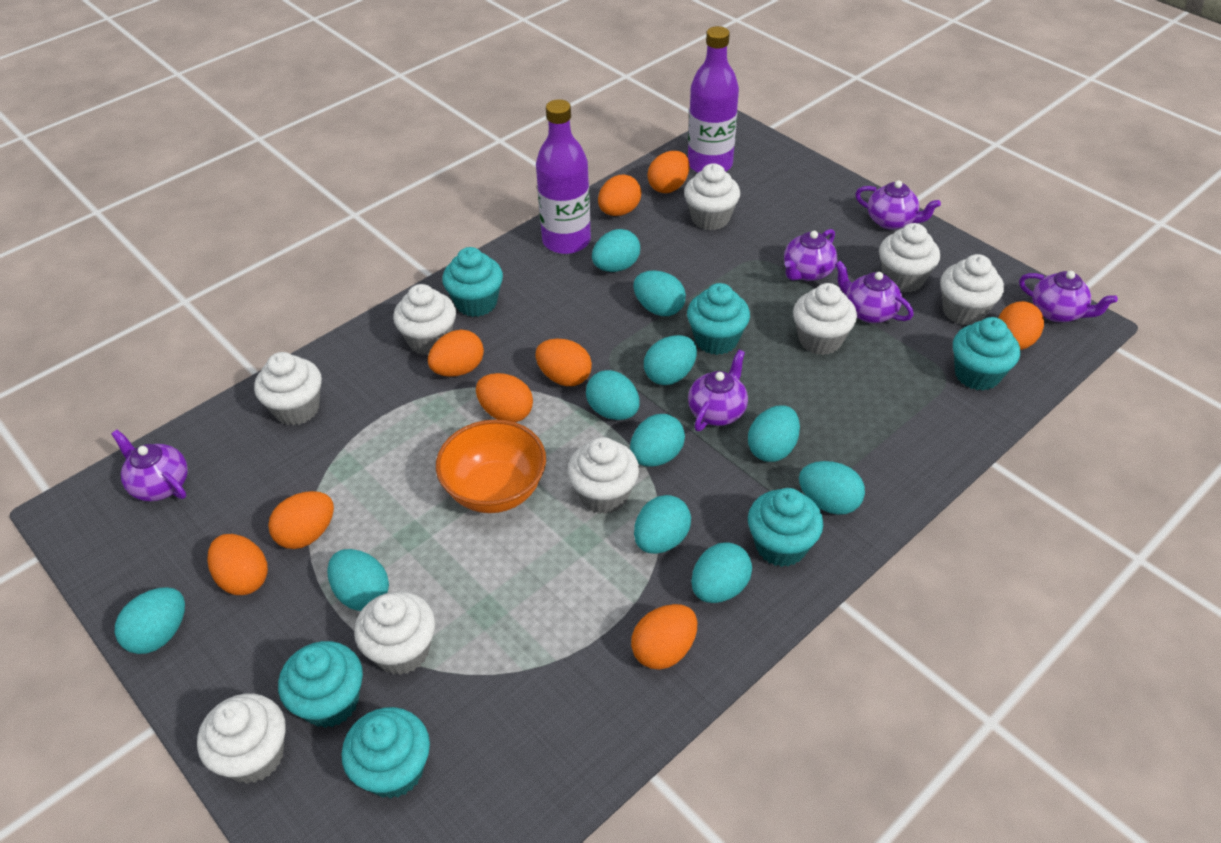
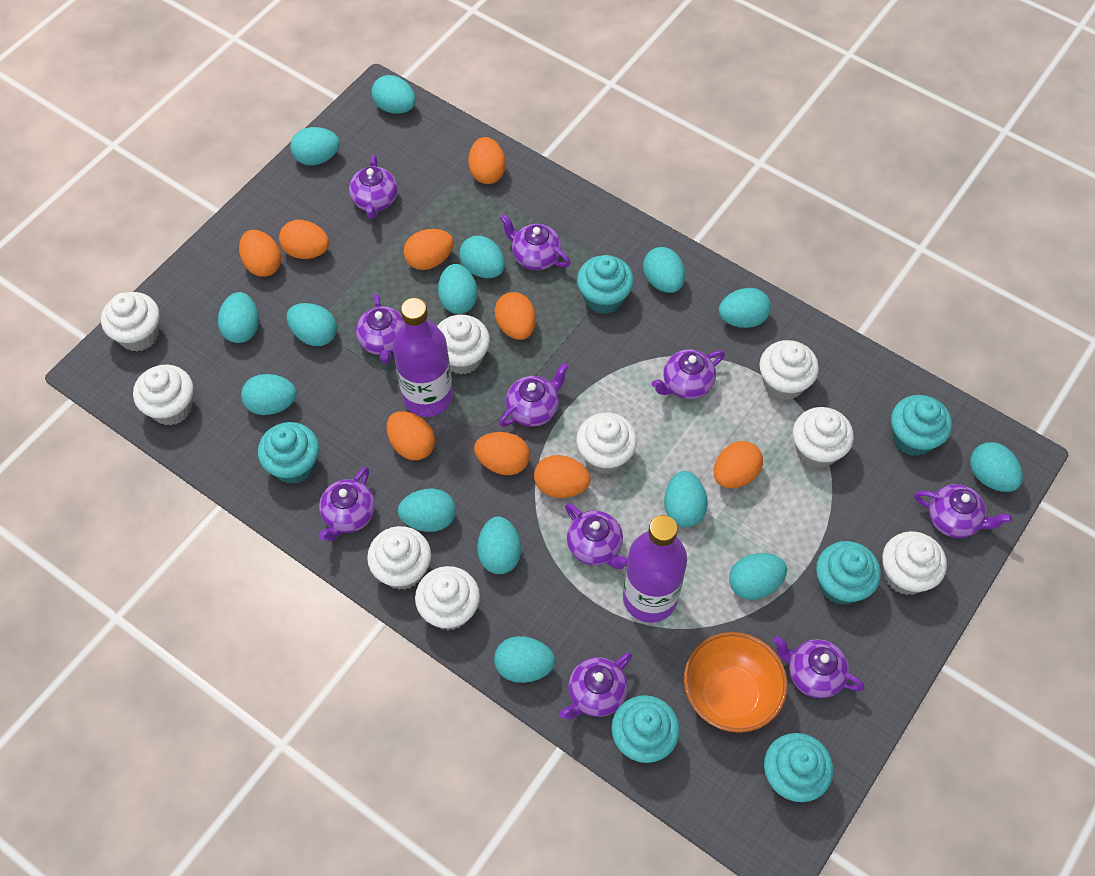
purple teapot: 6 -> 10
turquoise egg: 11 -> 15

